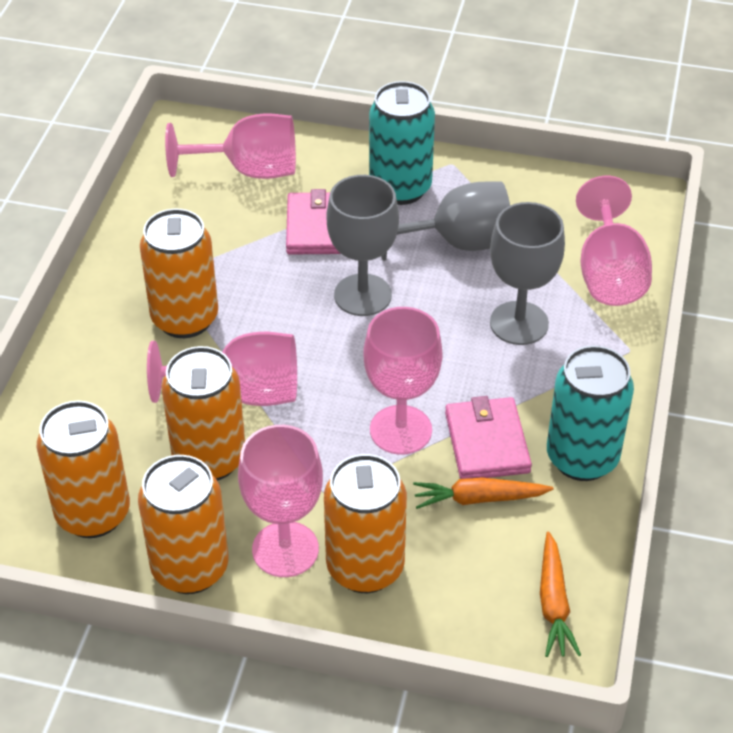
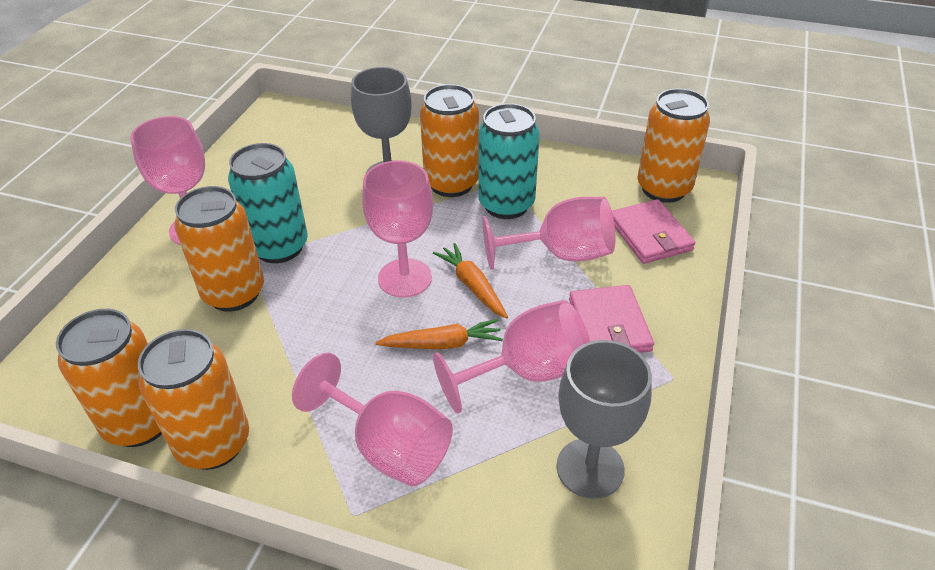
grey goblet: 3 -> 2

